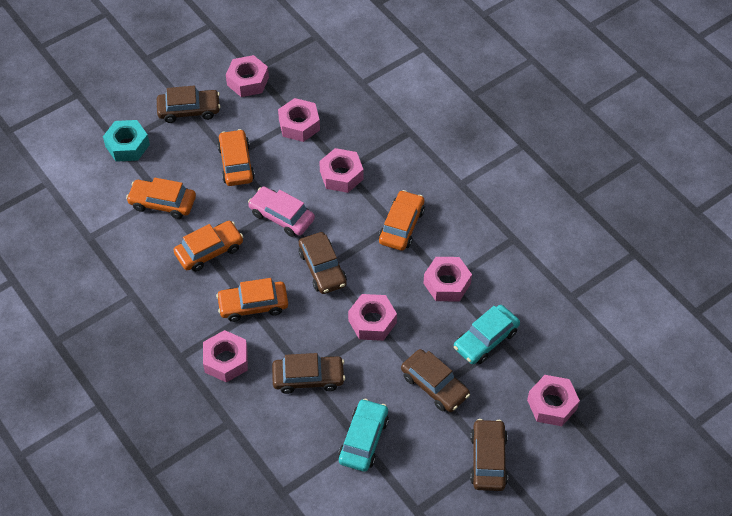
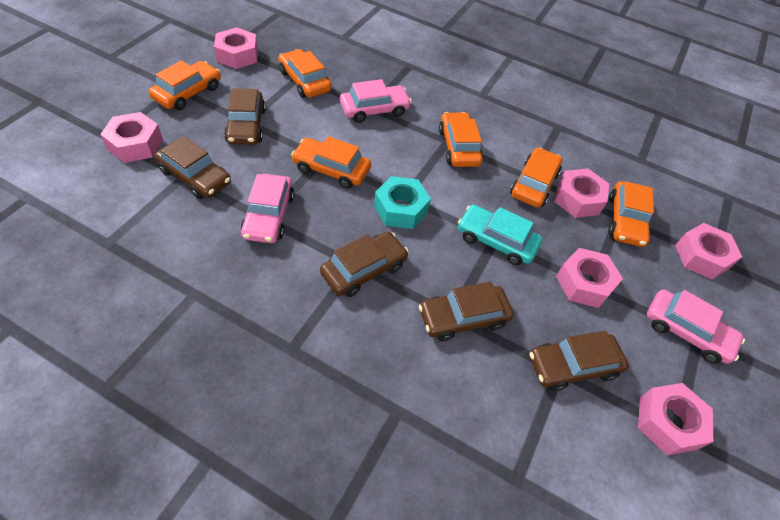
orange car: 5 -> 6
pink car: 1 -> 3
pink nut: 7 -> 6
turquoise car: 2 -> 1

